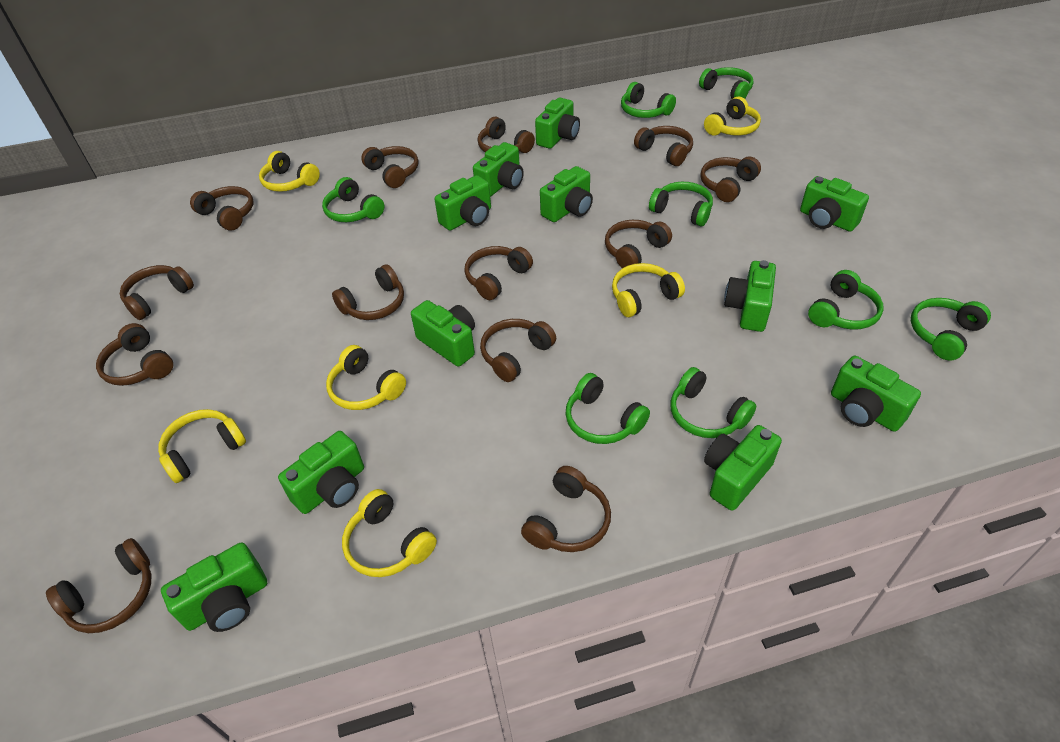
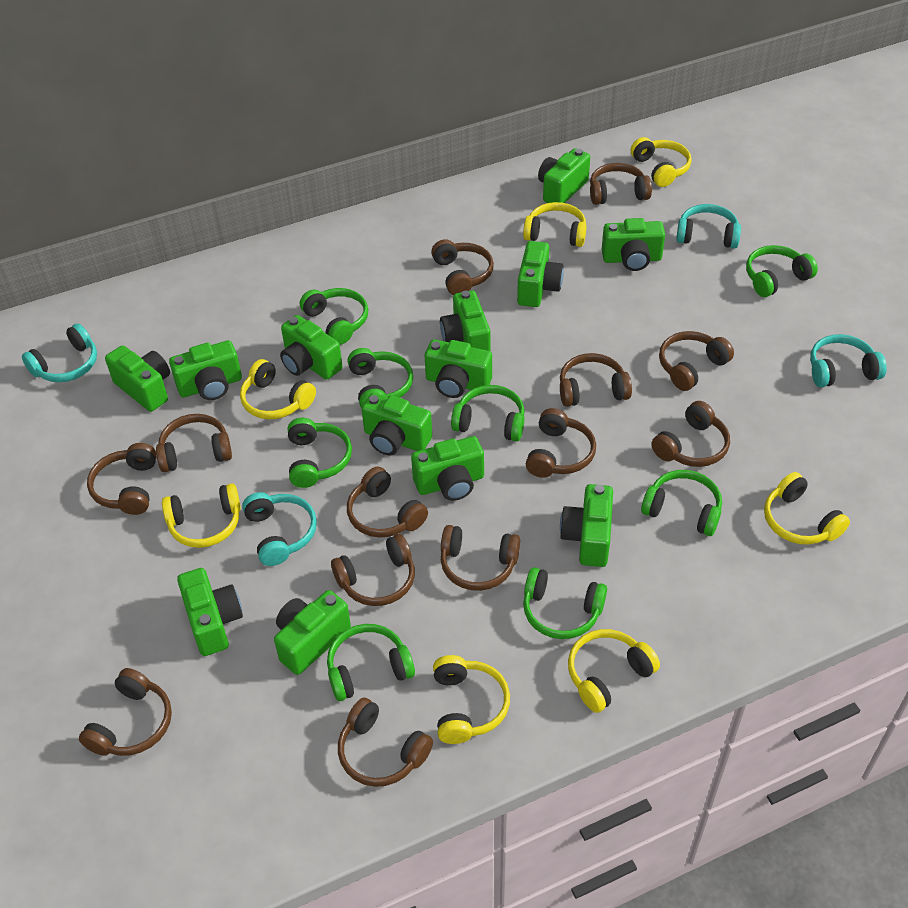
green camera: 11 -> 13
turquoise headphones: 0 -> 4
yellow headphones: 6 -> 7

